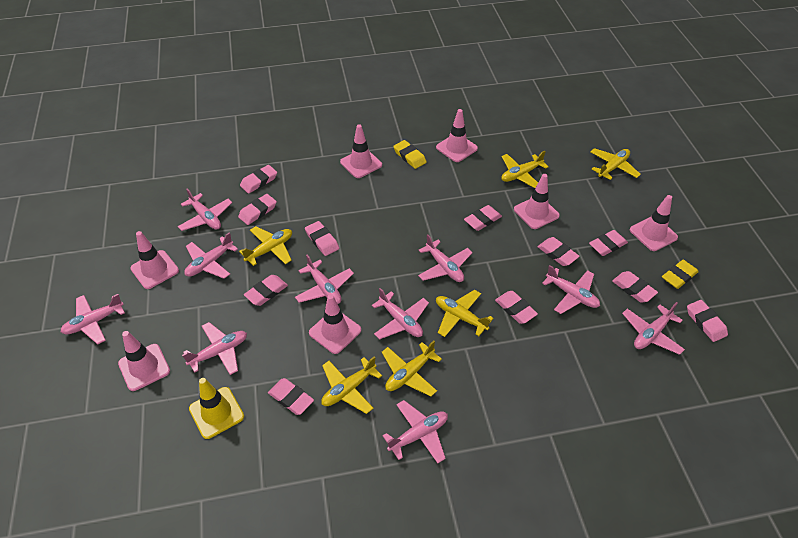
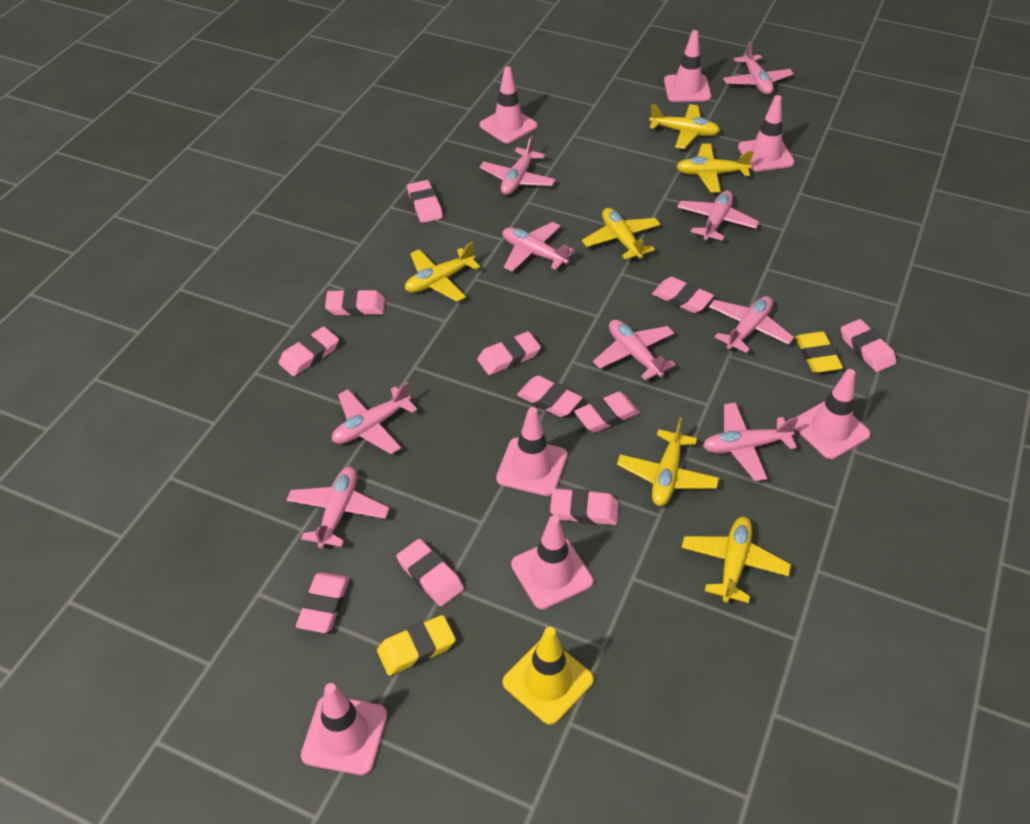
pink plane: 10 -> 9

